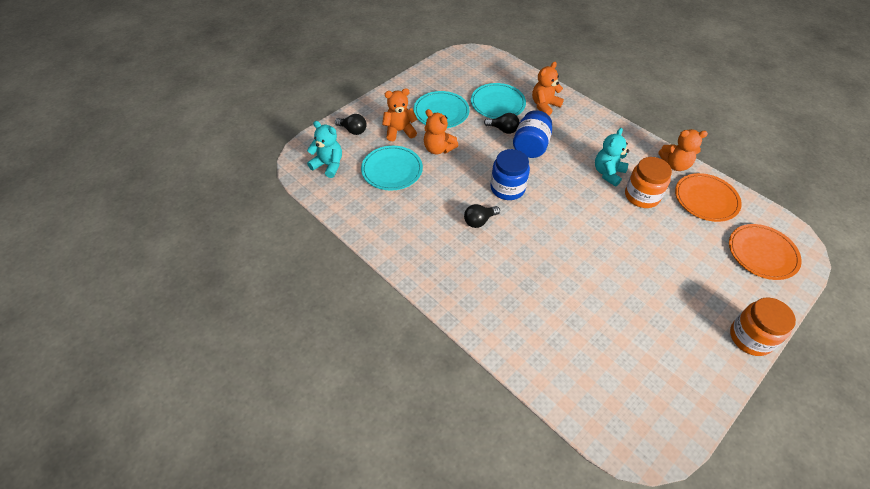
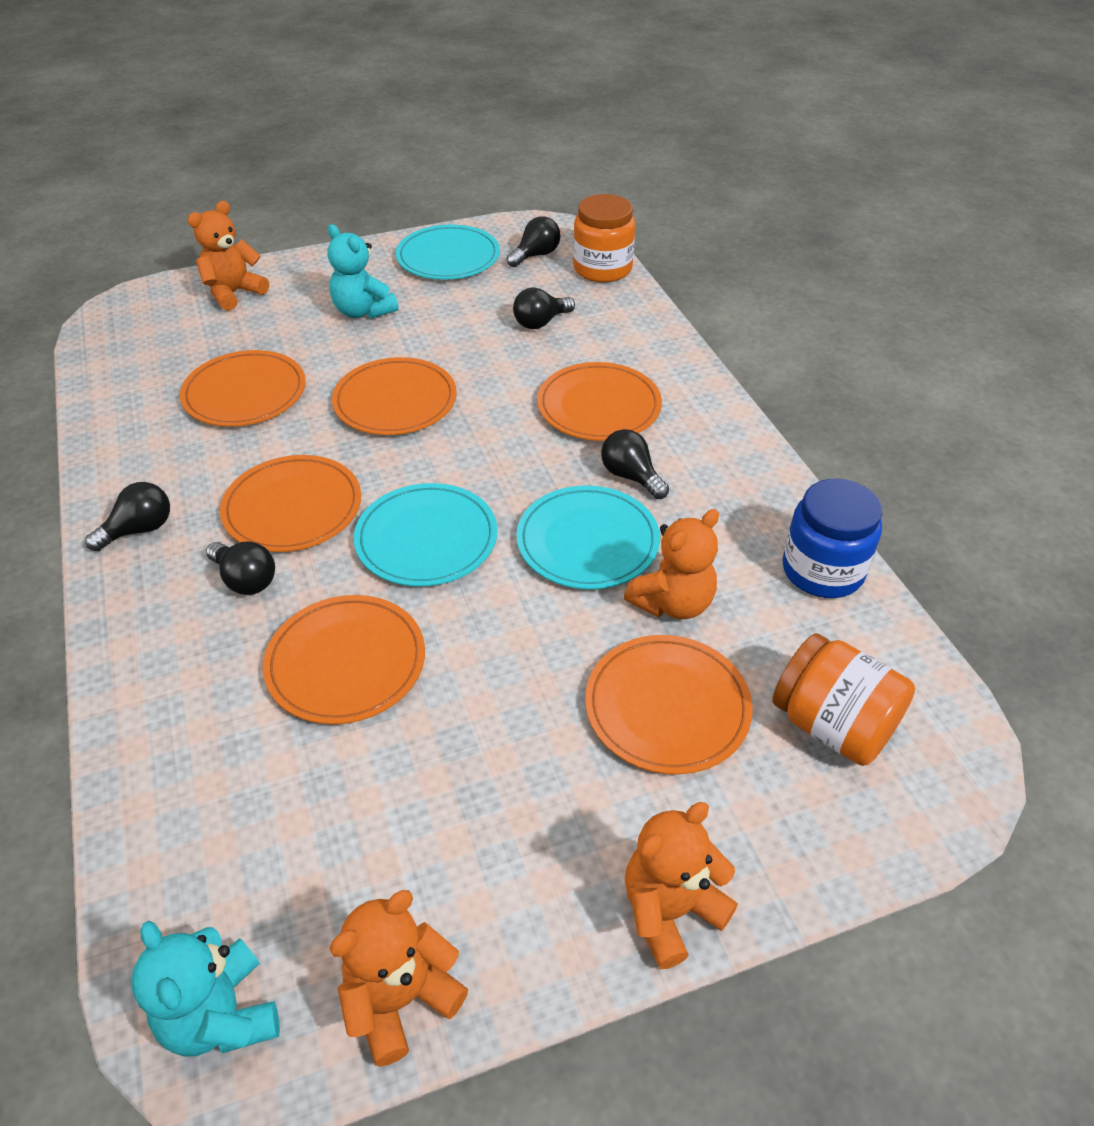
black light bulb: 3 -> 5
blue jar: 2 -> 1
orange plate: 2 -> 6

